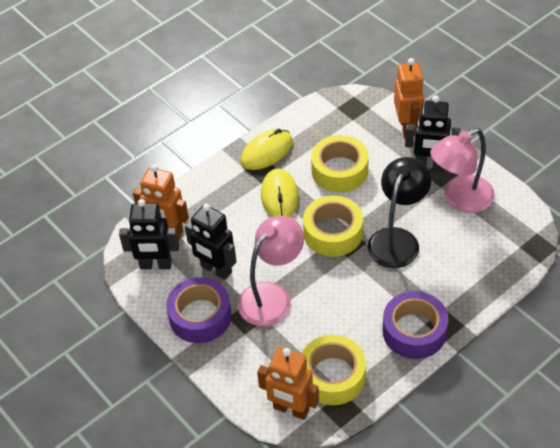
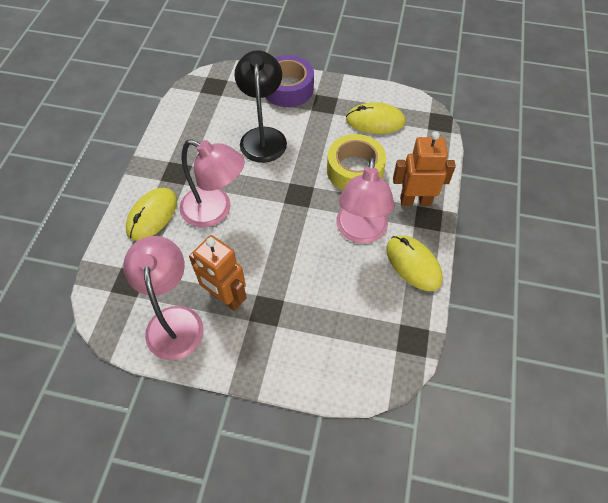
black robot: 3 -> 0
orange robot: 3 -> 2
pink lamp: 2 -> 3
purple tape: 2 -> 1
yellow mouse: 2 -> 3
yellow tape: 3 -> 1

